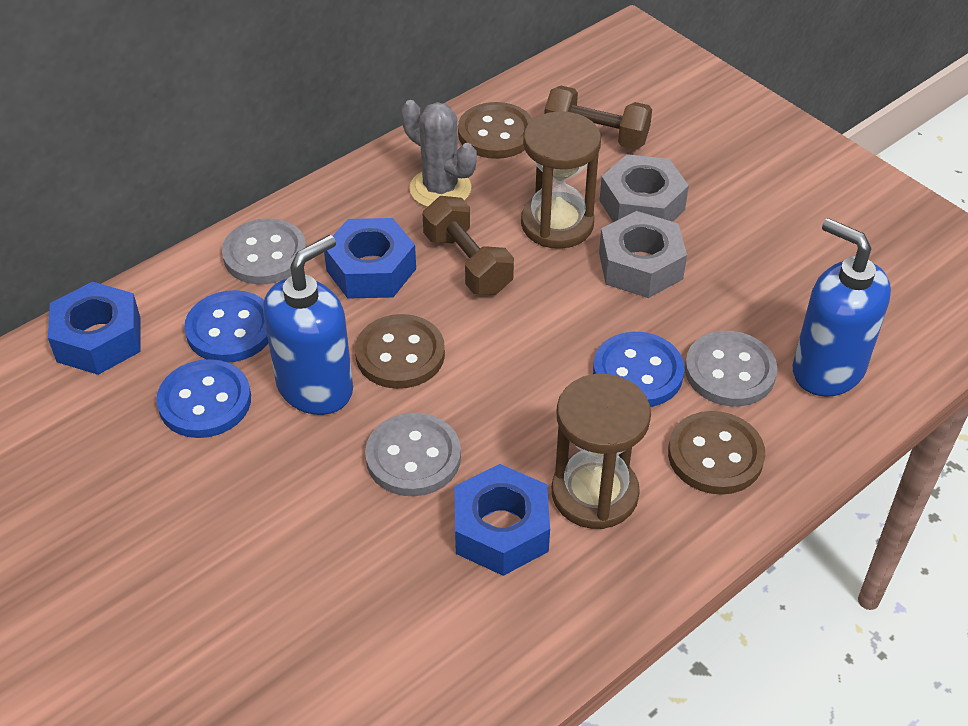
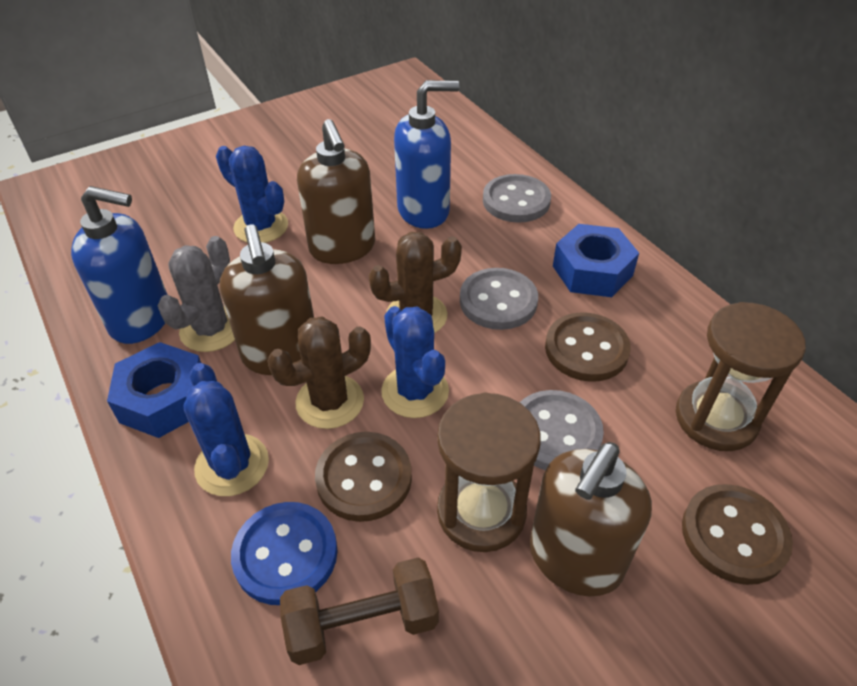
blue button: 3 -> 1
blue cactus: 0 -> 3
blue nut: 3 -> 2
brown cactus: 0 -> 2
brown dumbbell: 2 -> 1
brown soap dispenser: 0 -> 3
grey nut: 2 -> 0

